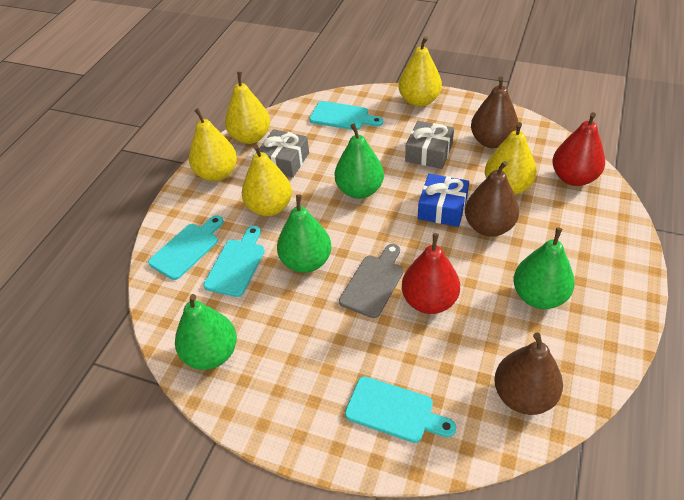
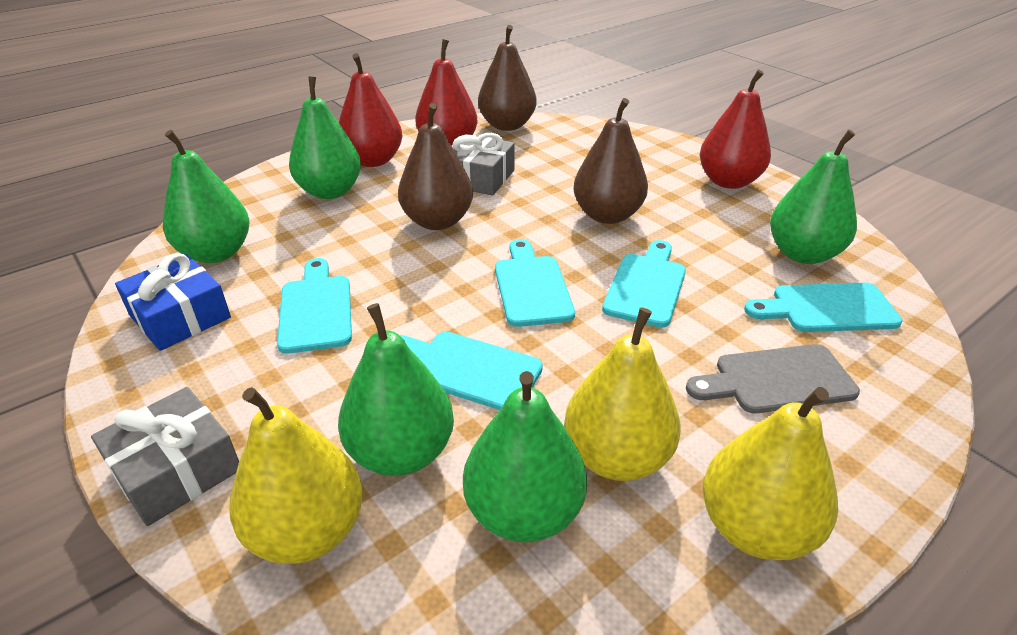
green pear: 4 -> 5
red pear: 2 -> 3
turquoise cutting board: 4 -> 5
yellow pear: 5 -> 3

